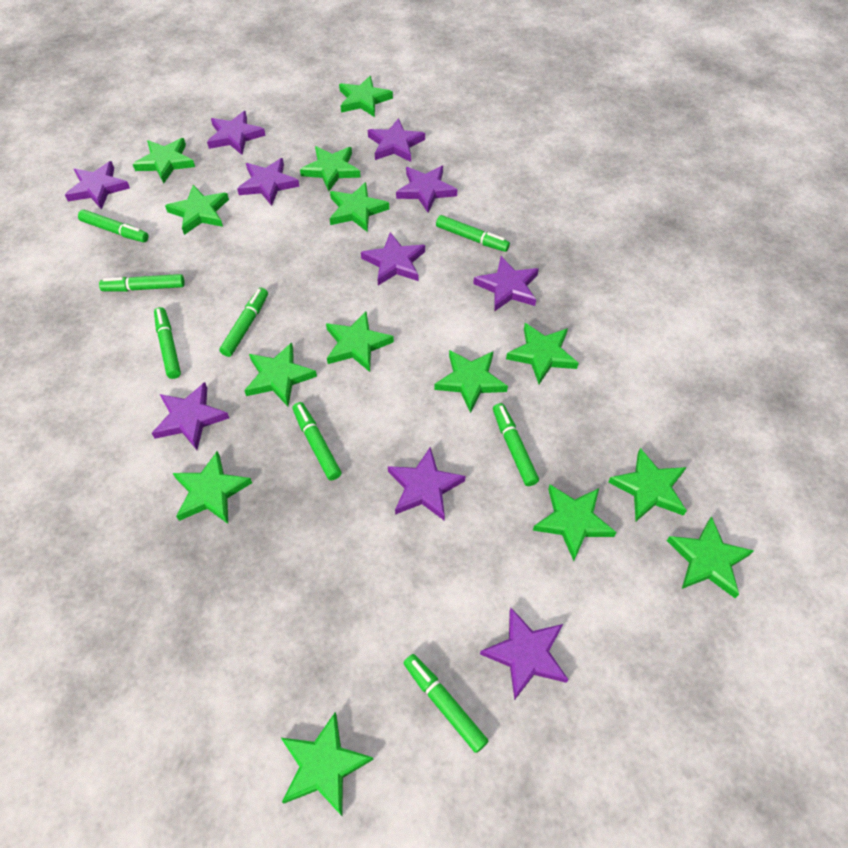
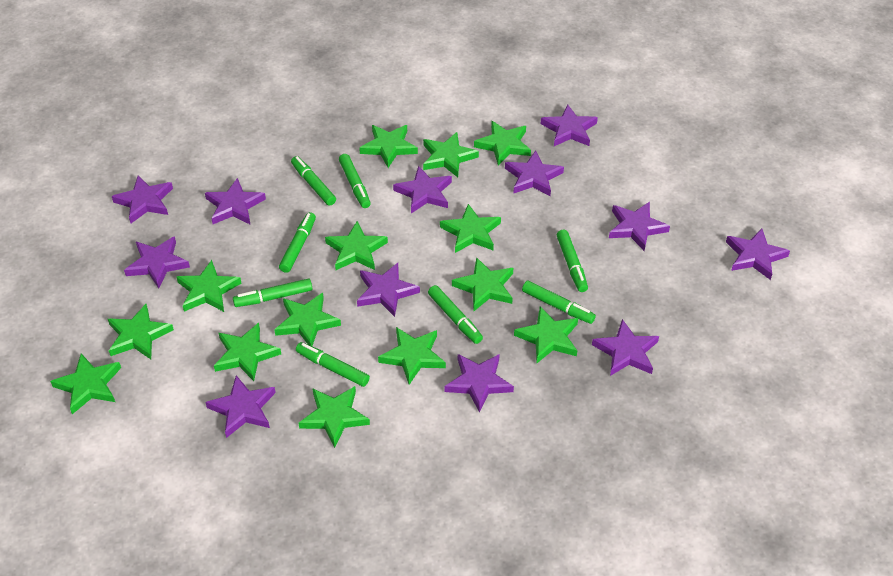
purple star: 10 -> 12

